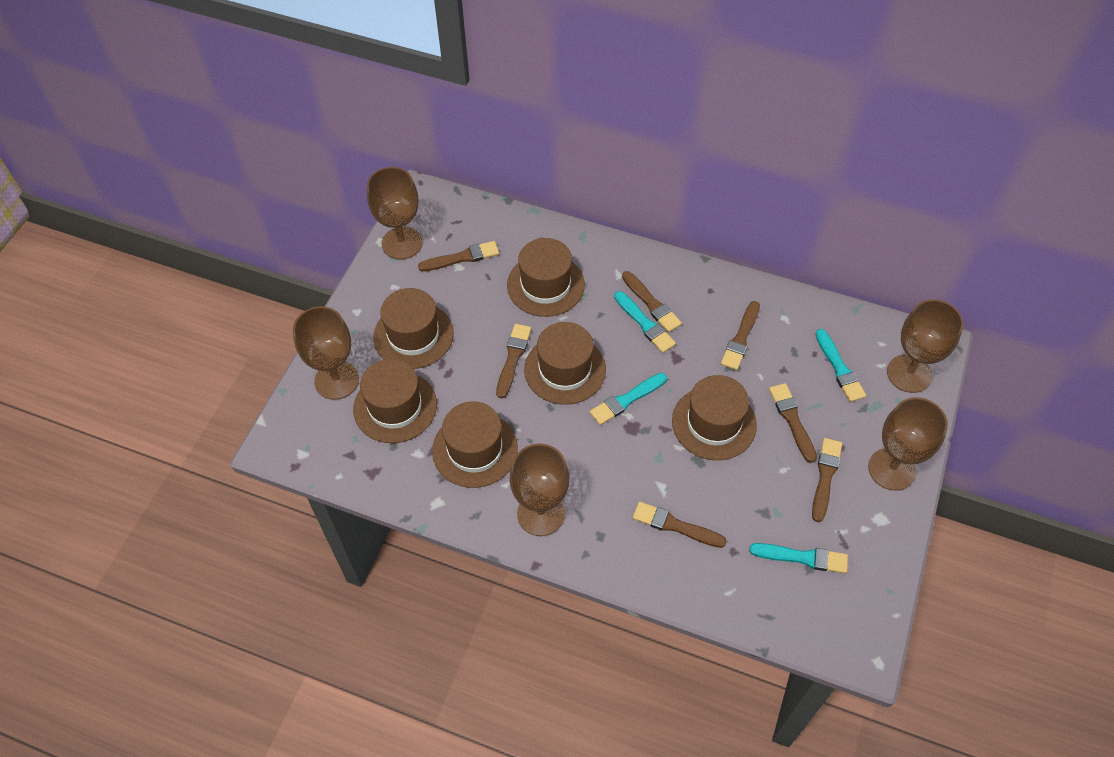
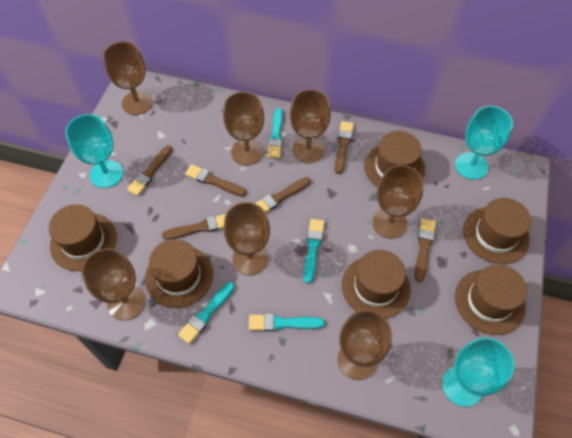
brown brush: 7 -> 6
brown goblet: 5 -> 7
turquoise goblet: 0 -> 3

